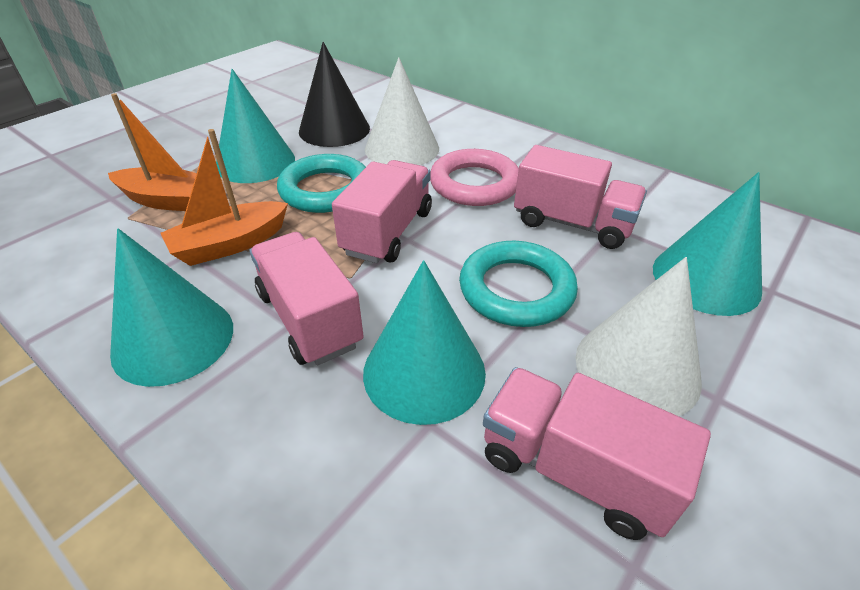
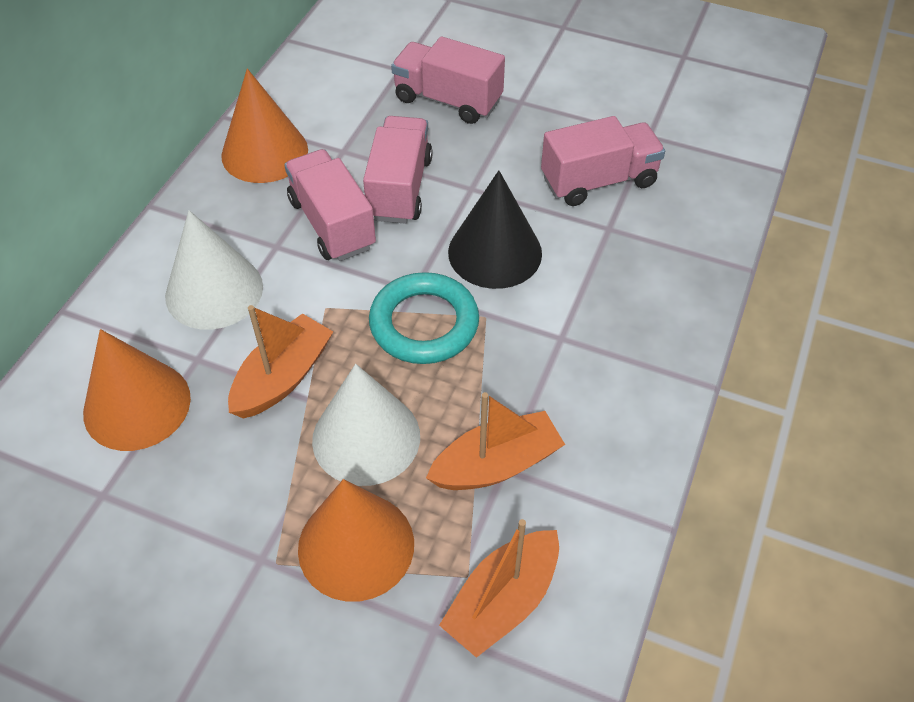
orange boat: 2 -> 3
orange cone: 0 -> 3
pink ring: 1 -> 0
turquoise cone: 4 -> 0
turquoise ring: 2 -> 1

